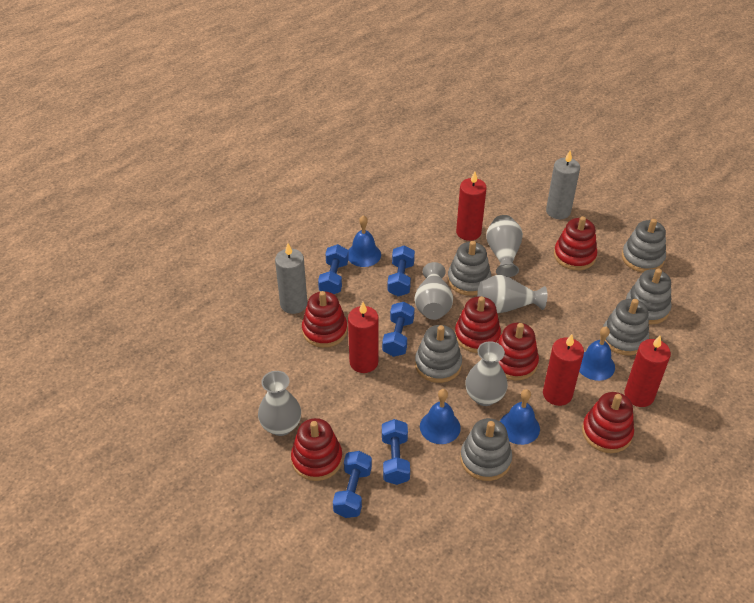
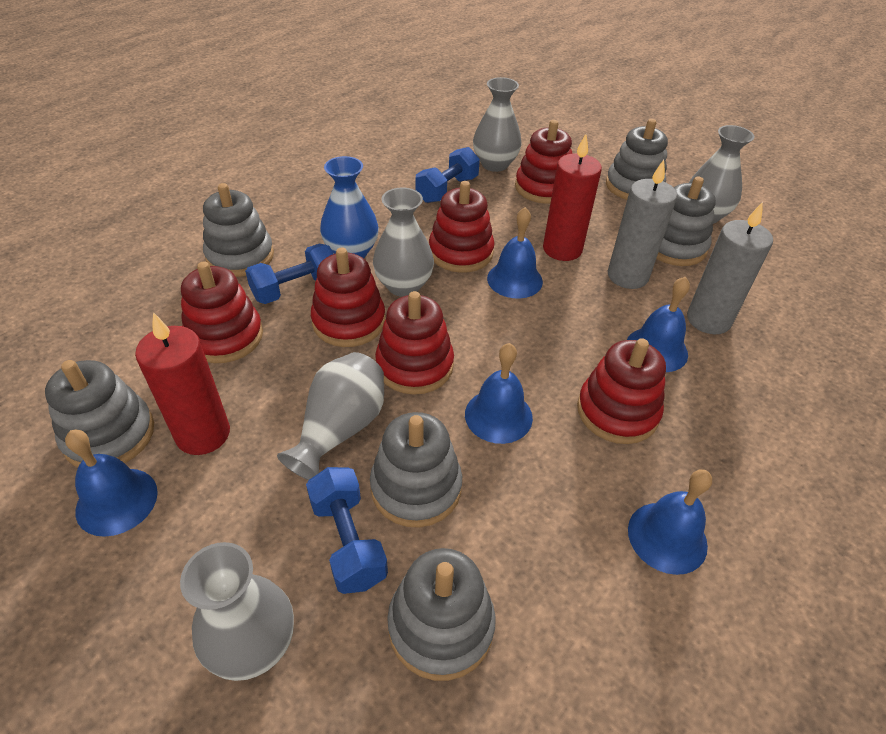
blue bell: 4 -> 5
blue dumbbell: 5 -> 3
blue vase: 0 -> 1
red candle: 4 -> 2

